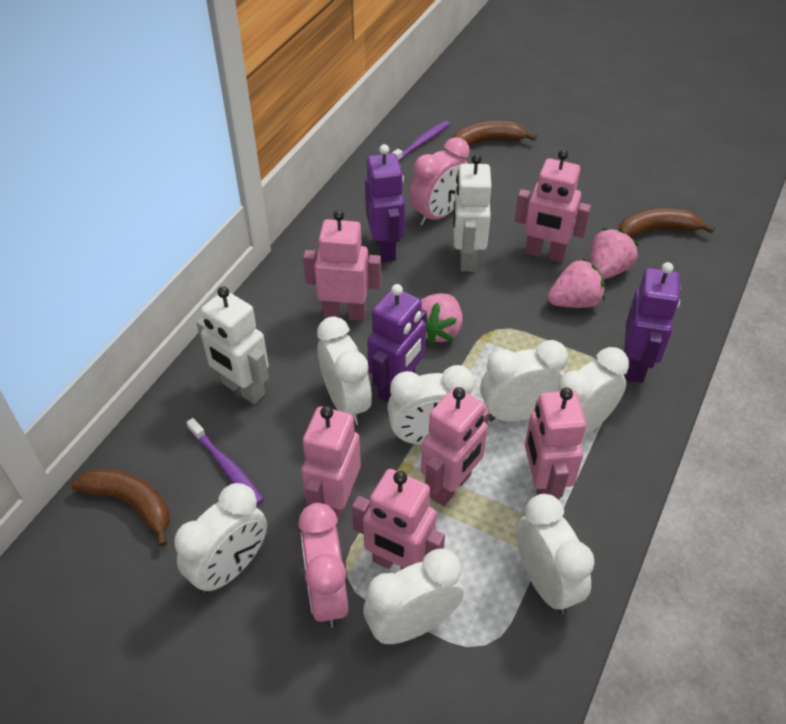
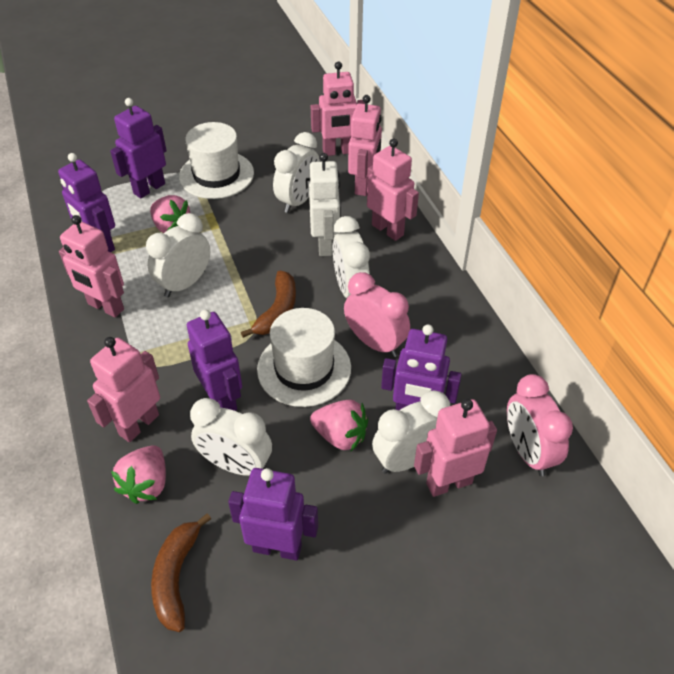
brown banana: 3 -> 2
purple robot: 3 -> 5
purple toothbrush: 2 -> 0
white clock: 7 -> 5
white hat: 0 -> 2
white robot: 2 -> 1

